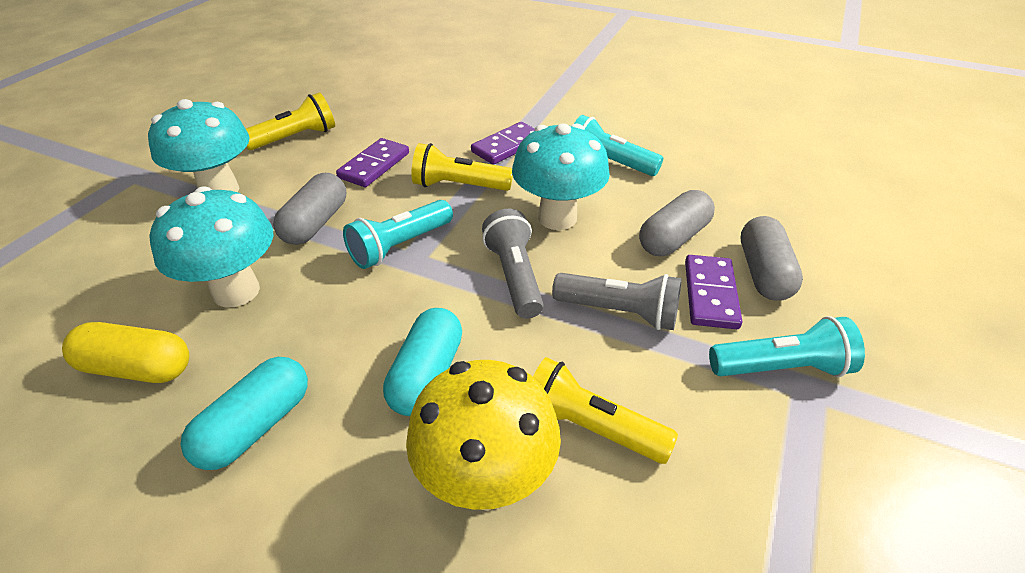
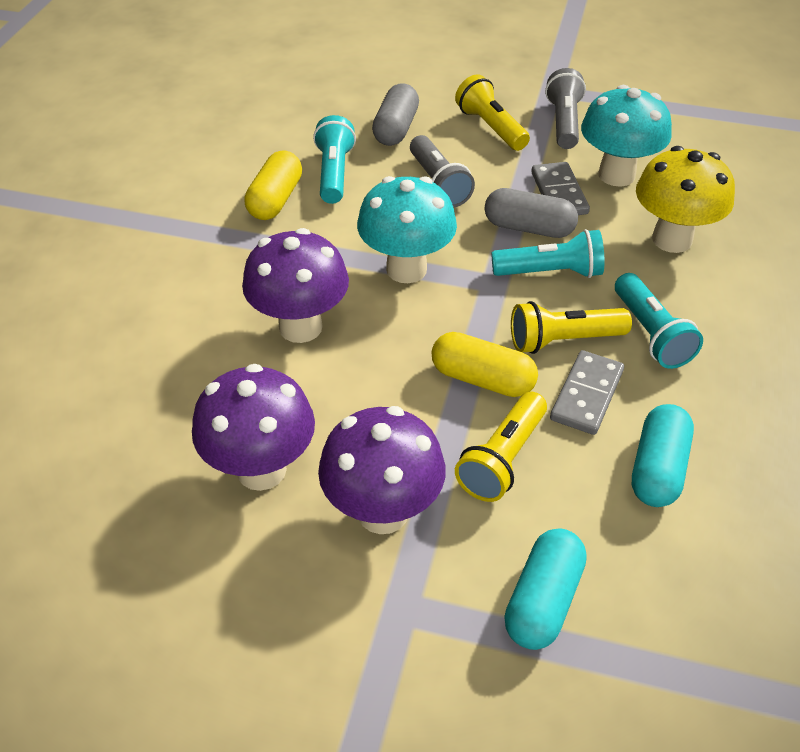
grey capsule: 3 -> 2
grey domino: 0 -> 2
purple domino: 3 -> 0
purple mushroom: 0 -> 3
turquoise mushroom: 3 -> 2
yellow capsule: 1 -> 2

